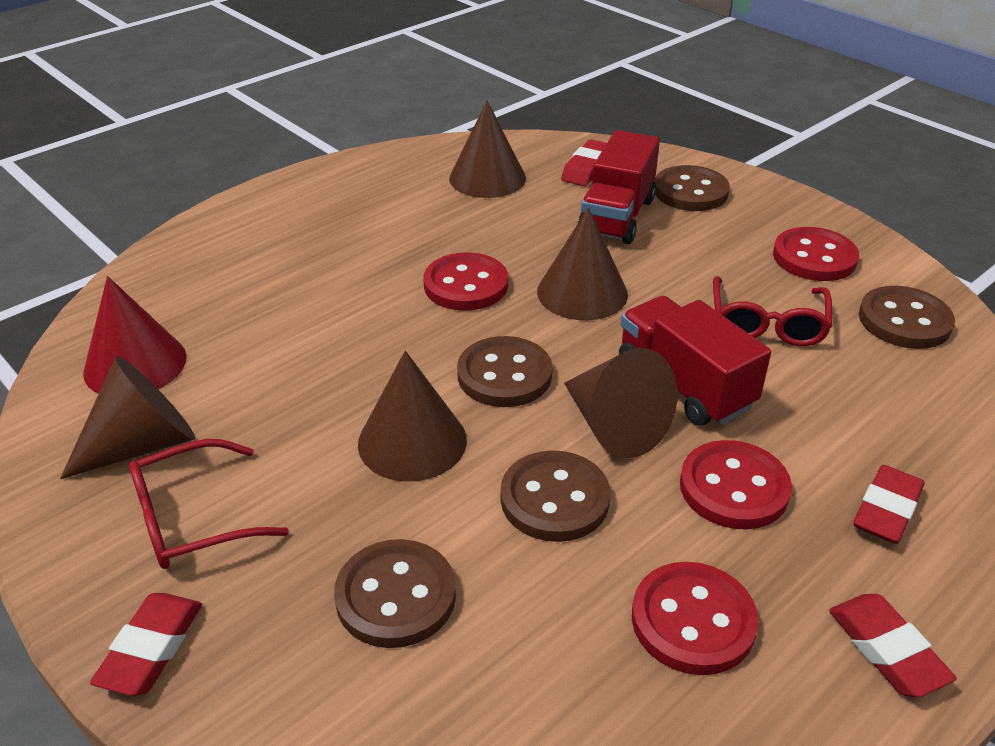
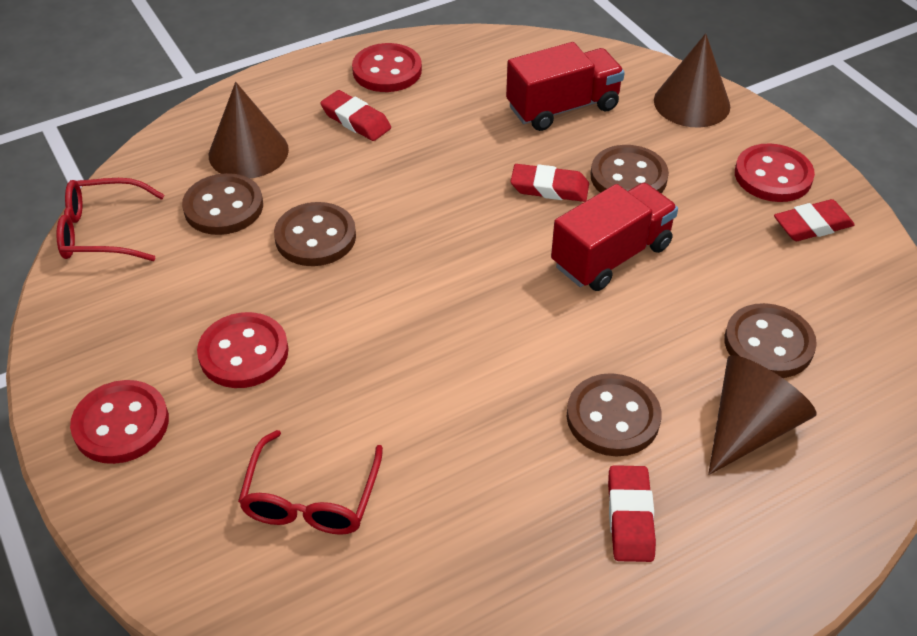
brown cone: 5 -> 3
red cone: 1 -> 0

